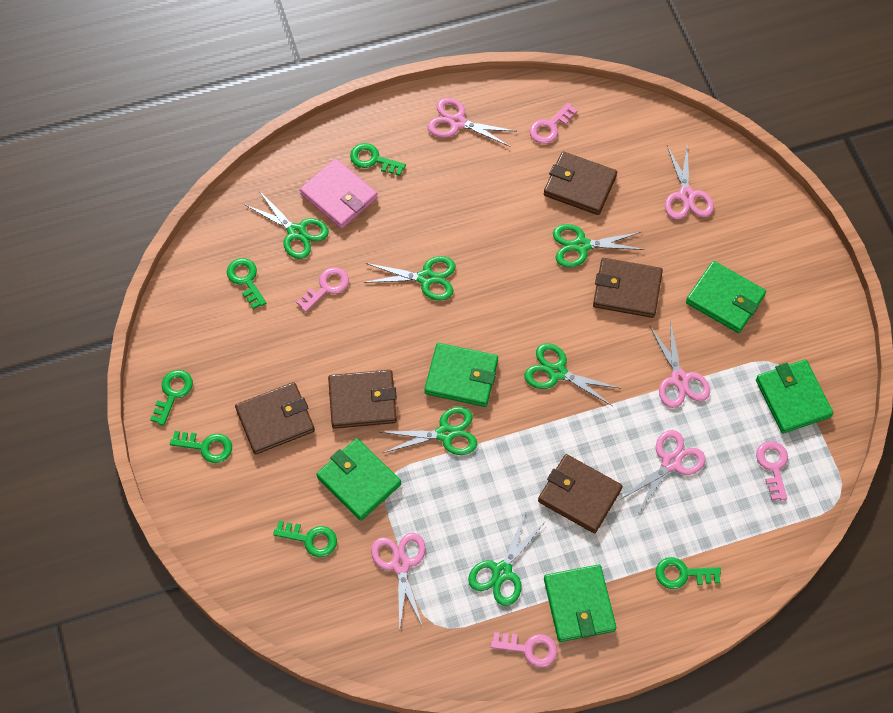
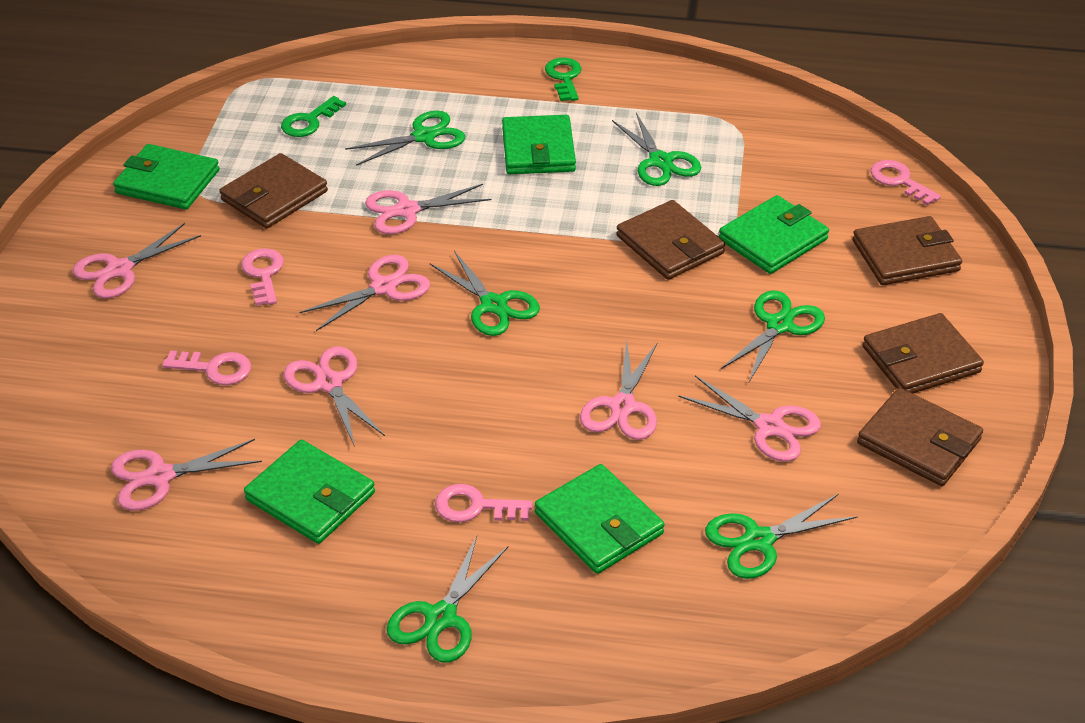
green key: 6 -> 2
pink scissors: 5 -> 7
pink wallet: 1 -> 0

